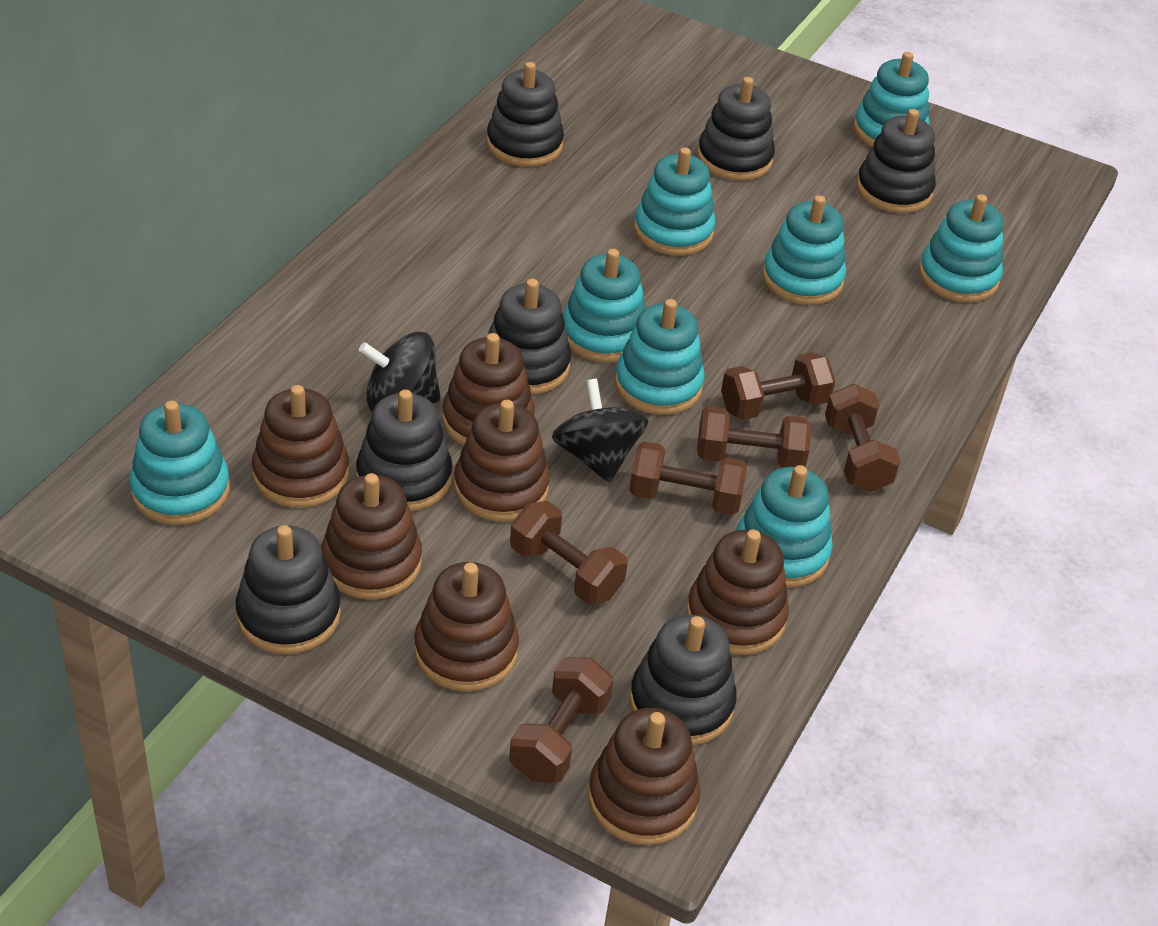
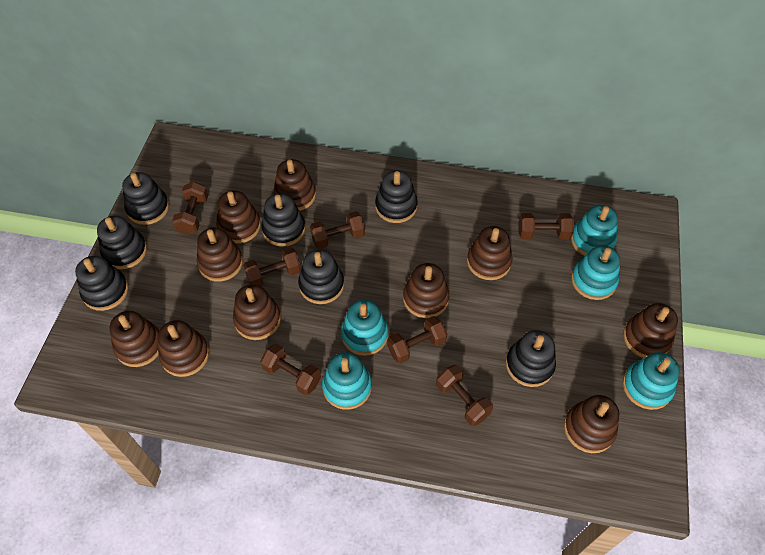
black spinning top: 2 -> 0
brown dumbbell: 6 -> 7
brown stacking toy: 7 -> 10
turquoise stacking toy: 8 -> 5

